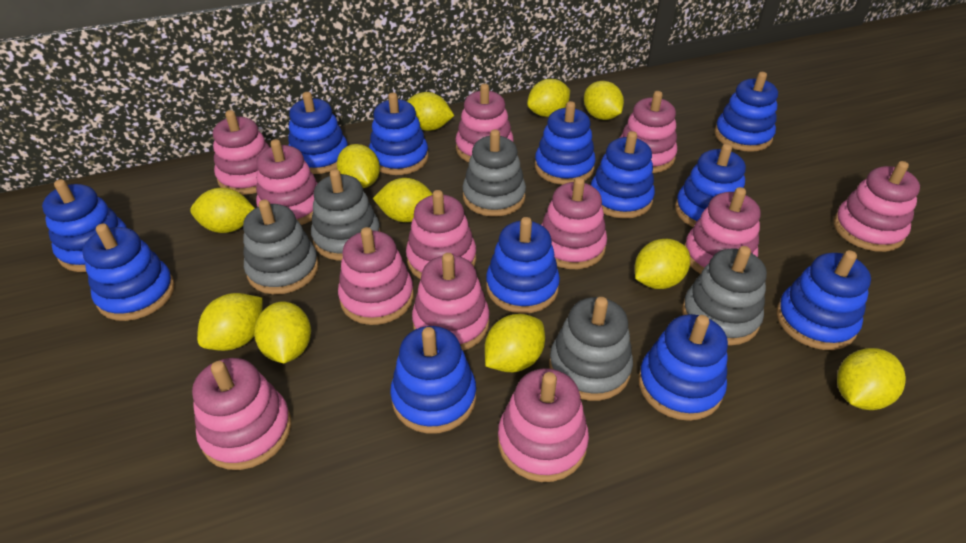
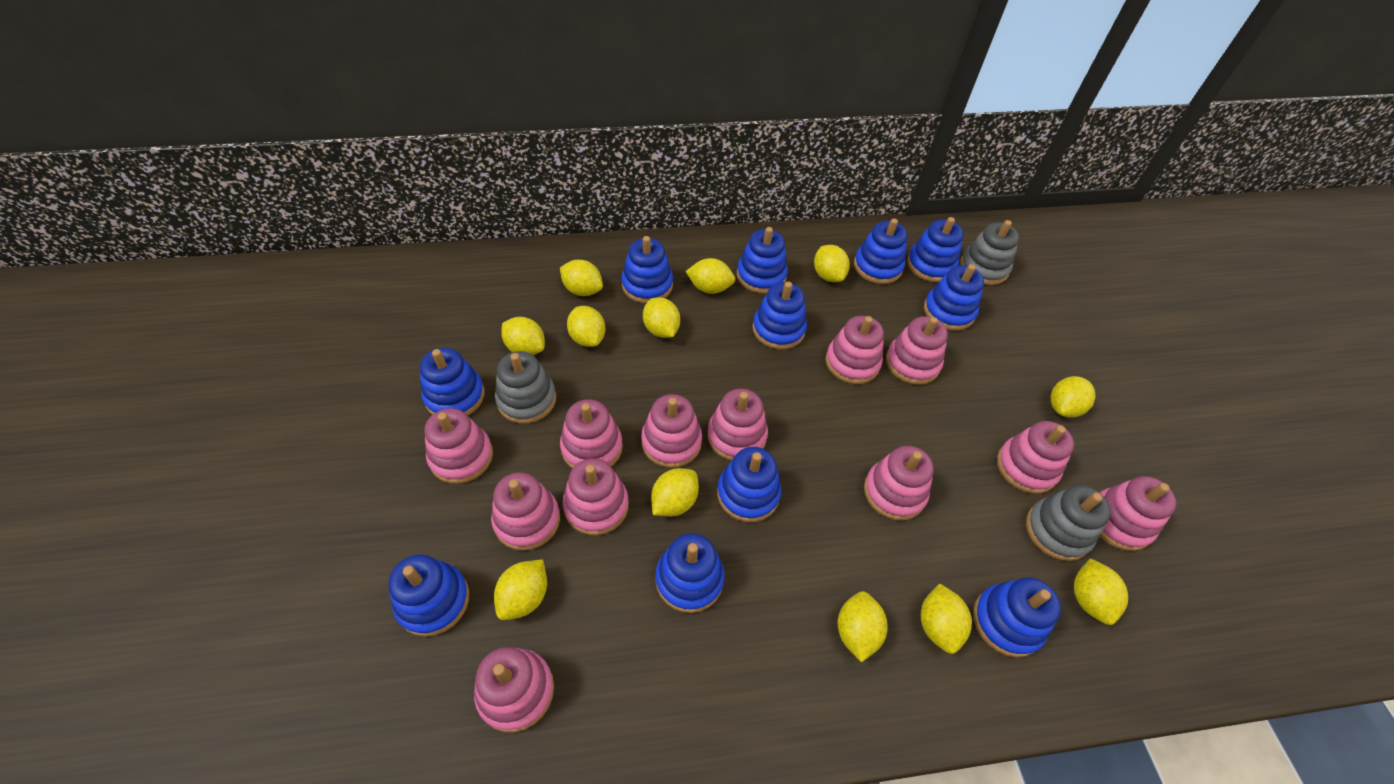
blue stacking toy: 12 -> 11
grey stacking toy: 5 -> 3
yellow lemon: 11 -> 12

